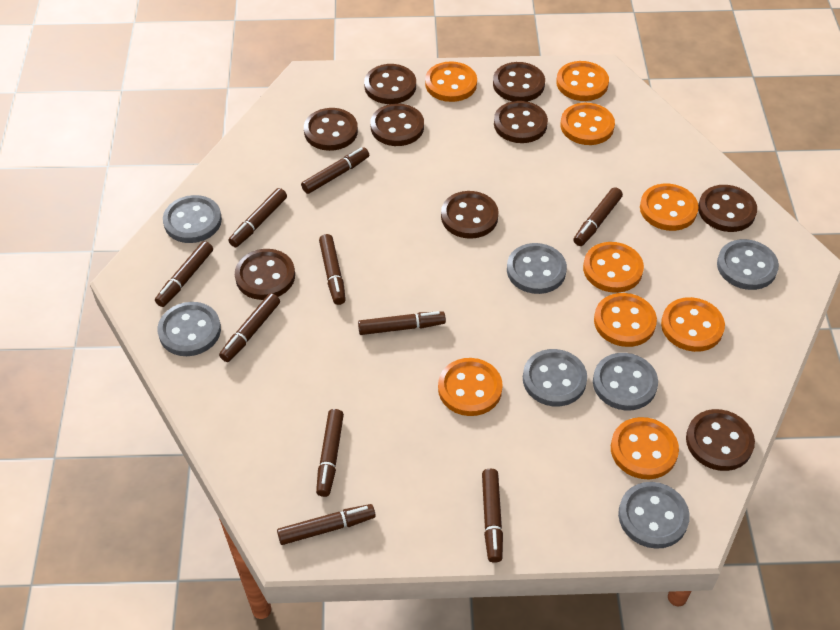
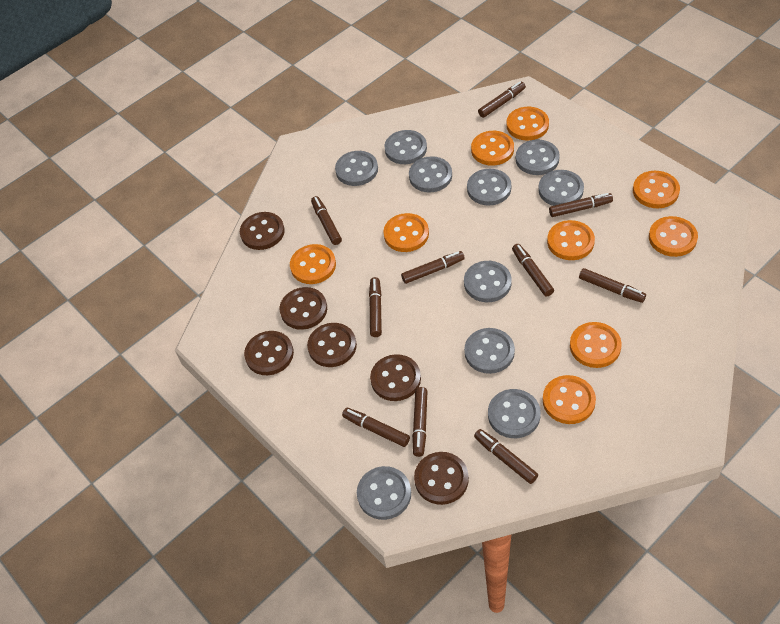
brown button: 9 -> 6
grey button: 7 -> 10

